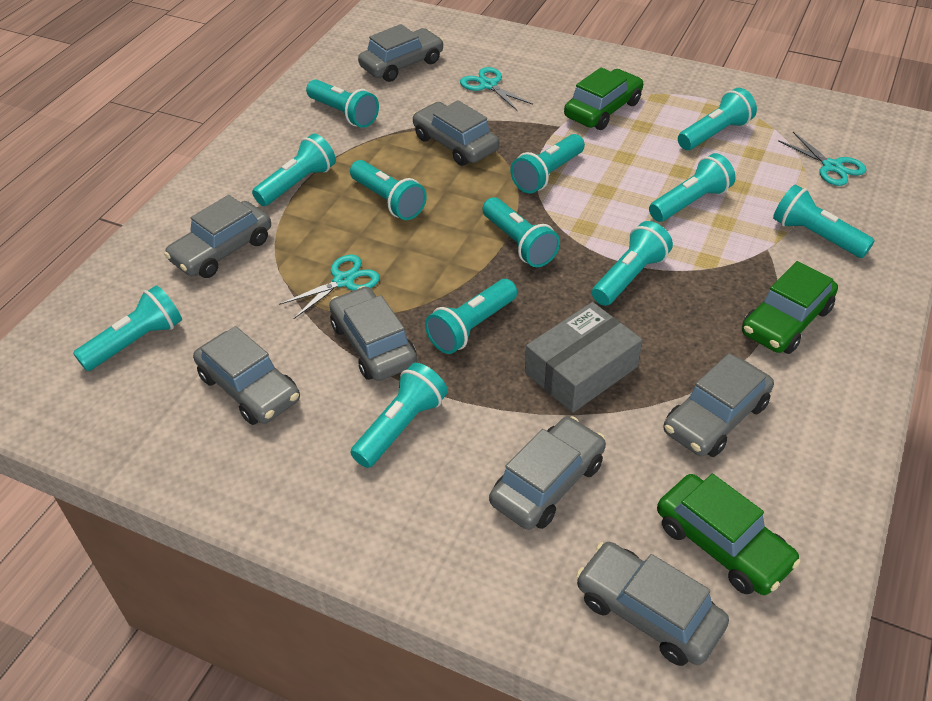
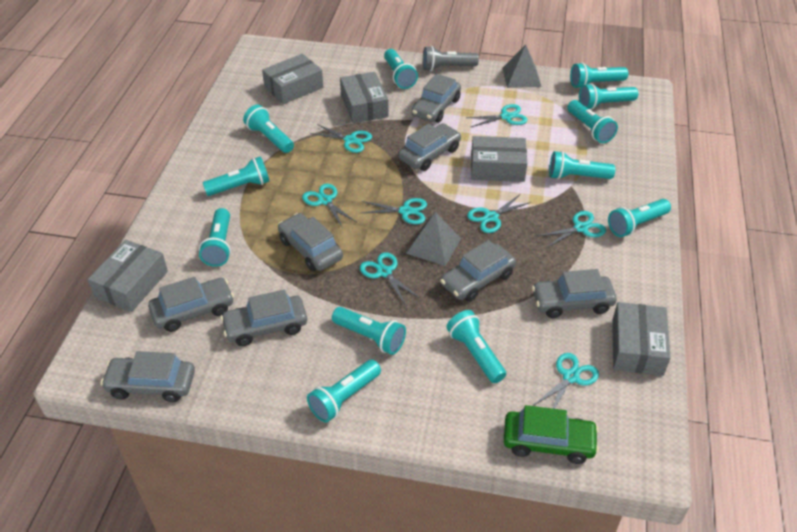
green car: 3 -> 1
grey box: 1 -> 5
grey flashlight: 0 -> 1
grey pyramid: 0 -> 2
turquoise scissors: 3 -> 8

